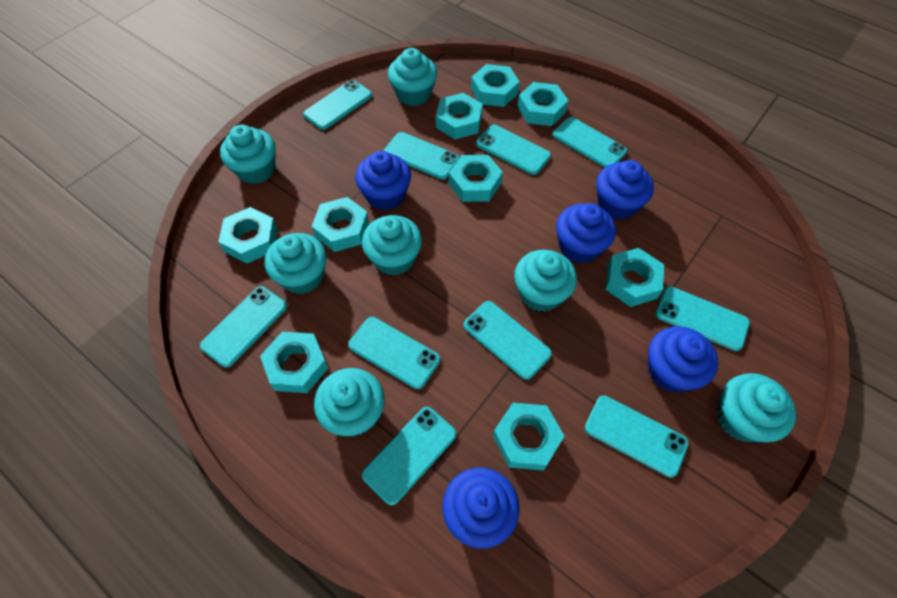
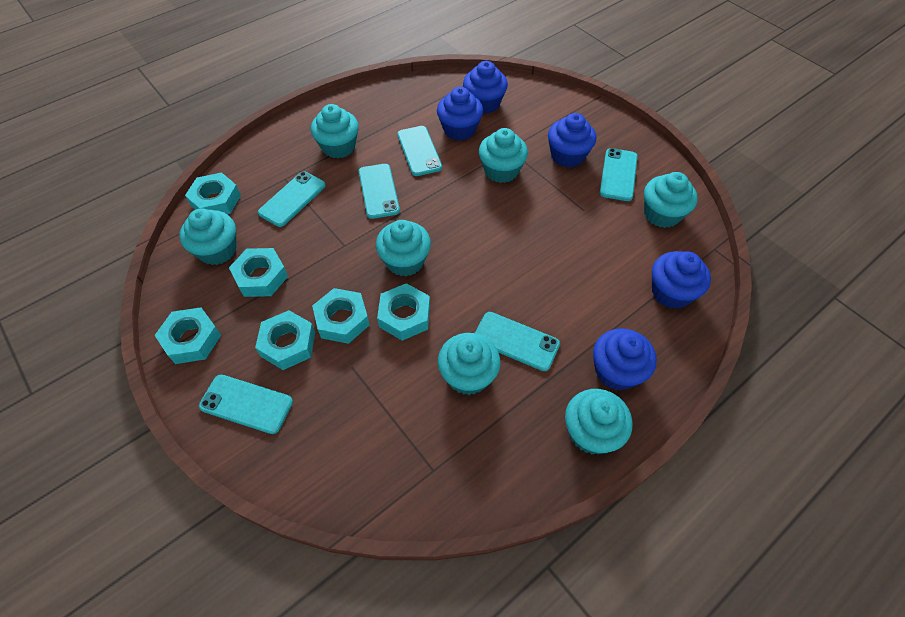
turquoise nut: 9 -> 6
turquoise phone: 10 -> 6

